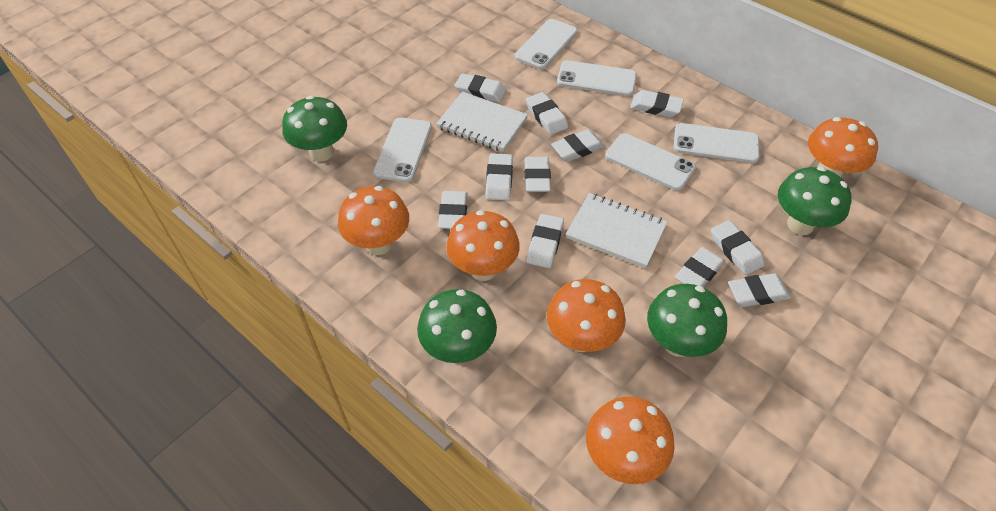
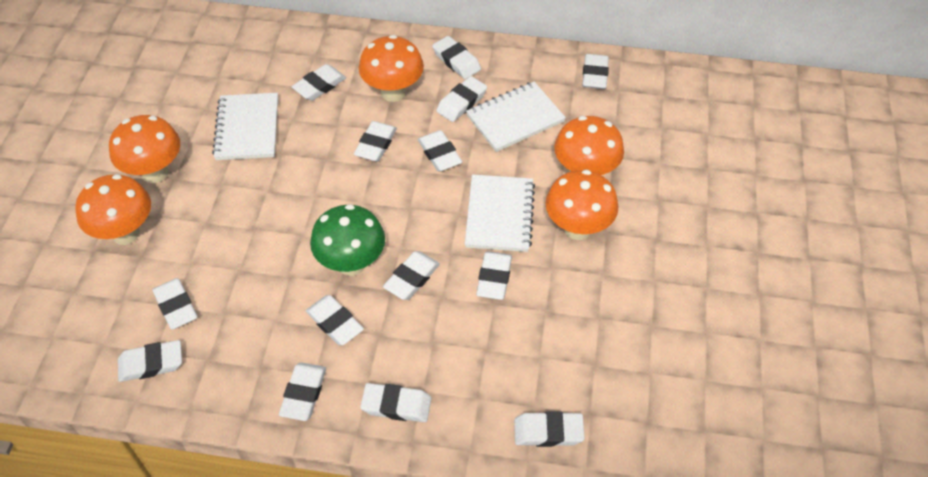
green mushroom: 4 -> 1
white eraser: 11 -> 14
white notebook: 2 -> 3
white phone: 5 -> 0

